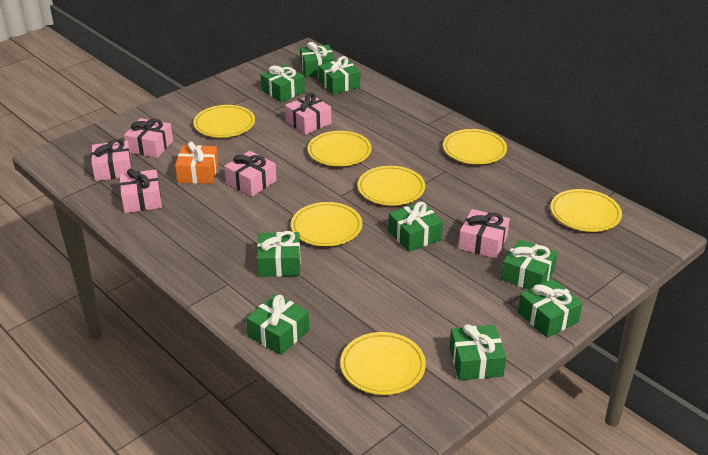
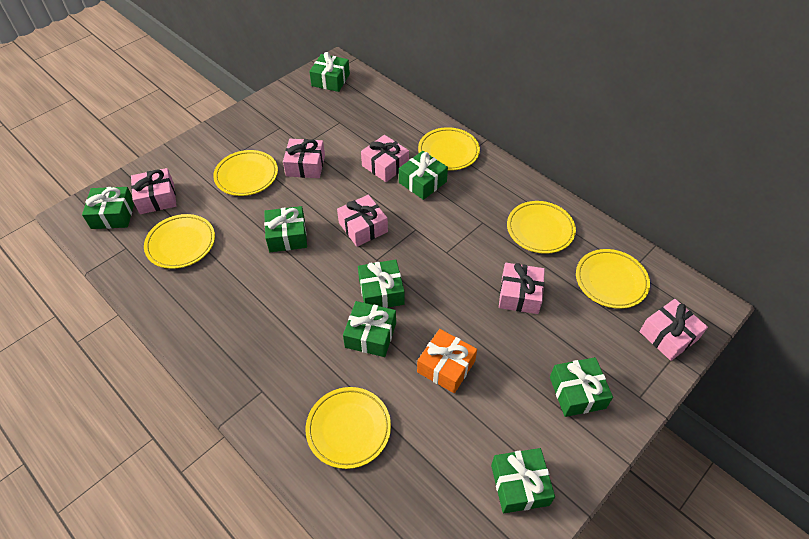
green gift: 9 -> 8
yellow plate: 7 -> 6

